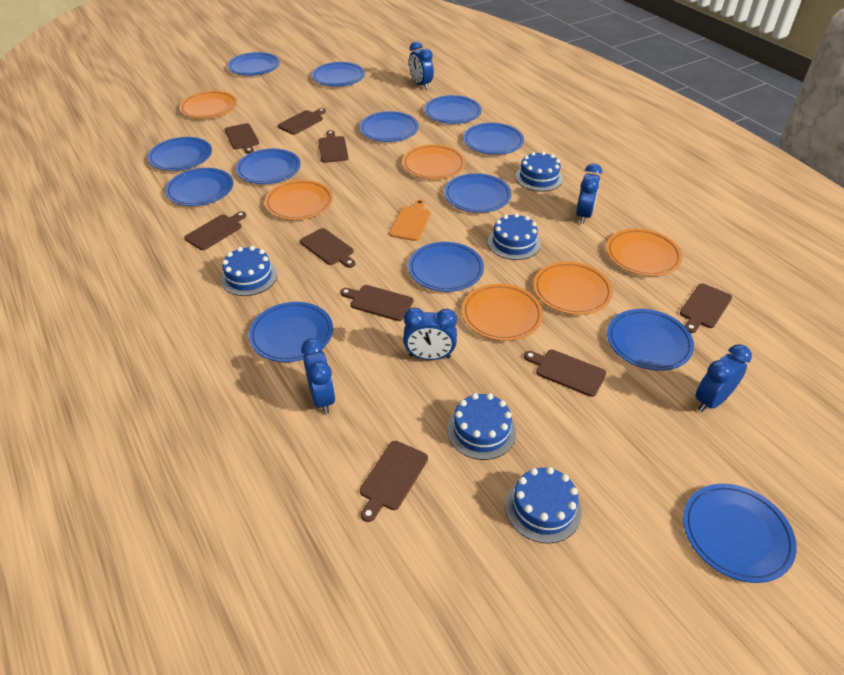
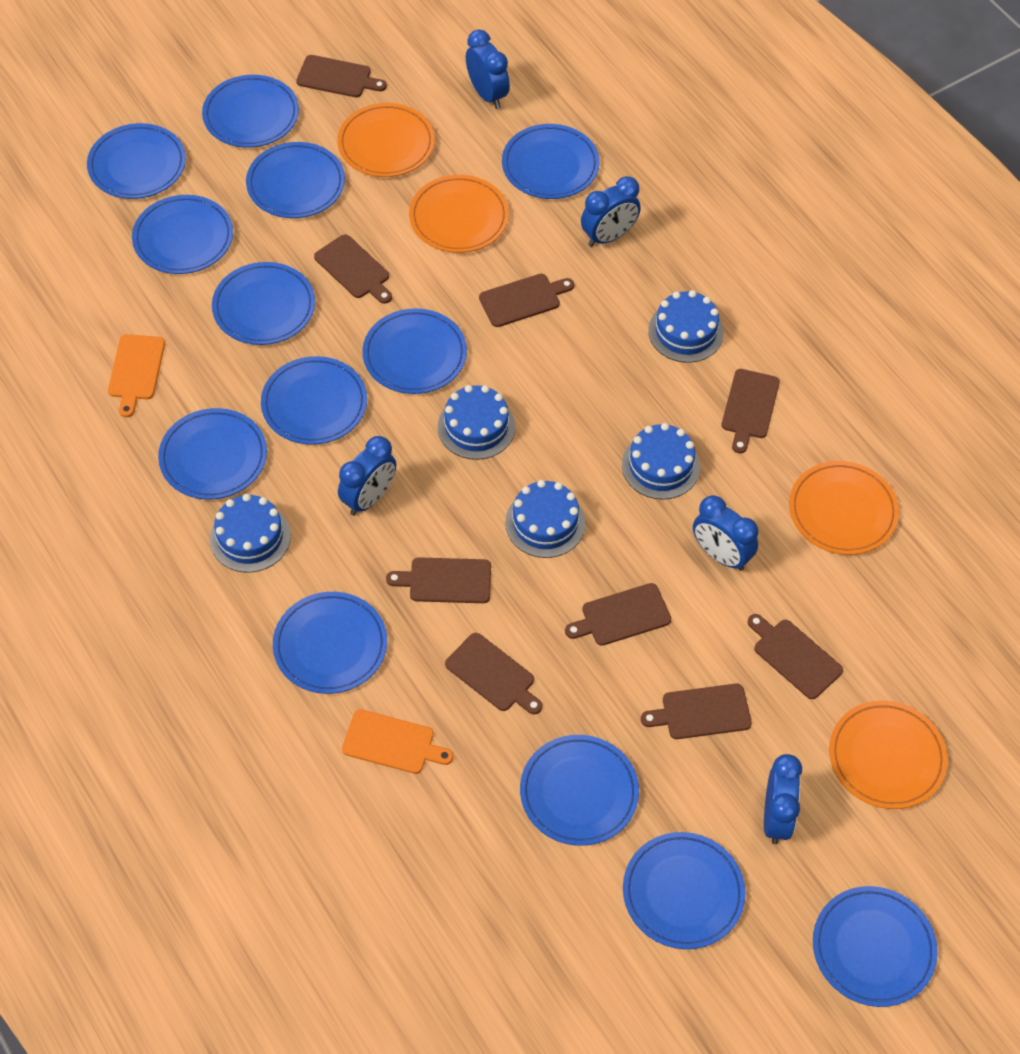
orange cutting board: 1 -> 2
orange plate: 6 -> 4

